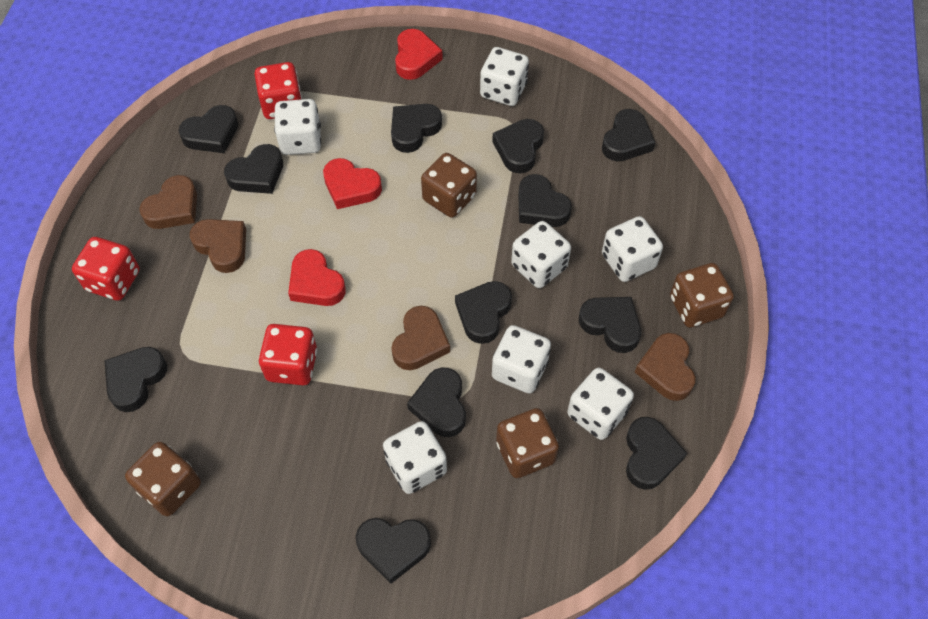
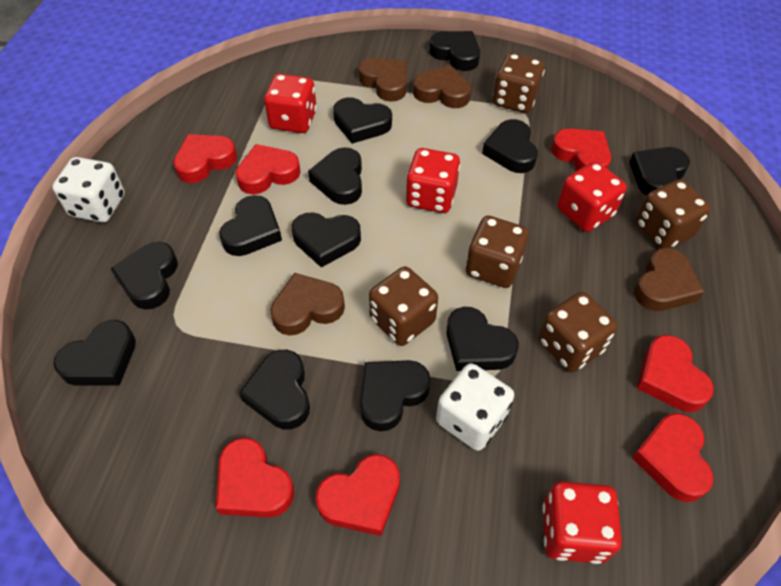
brown dice: 4 -> 5
red dice: 3 -> 4
red heart: 3 -> 7
white dice: 7 -> 2

